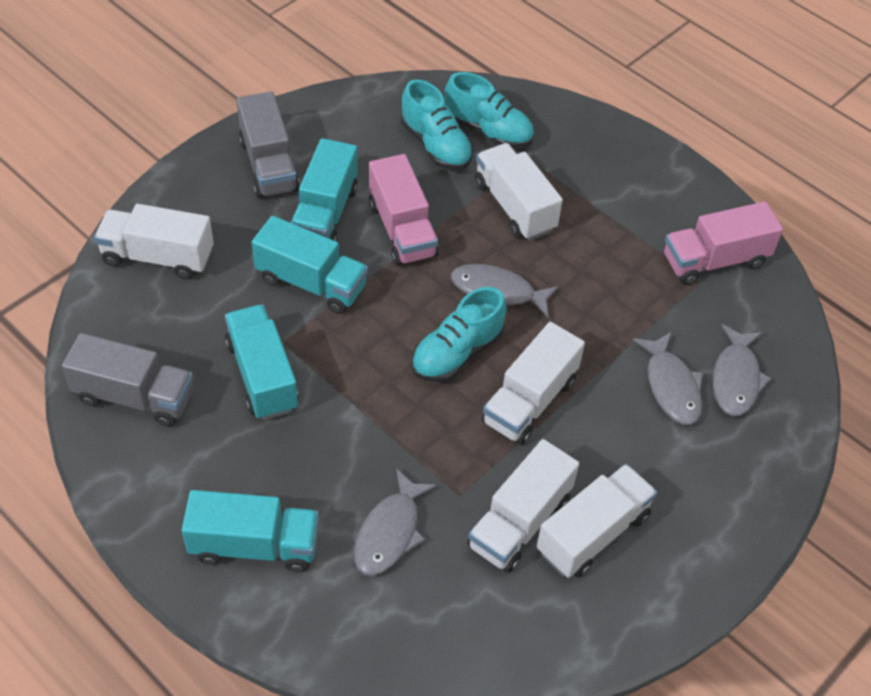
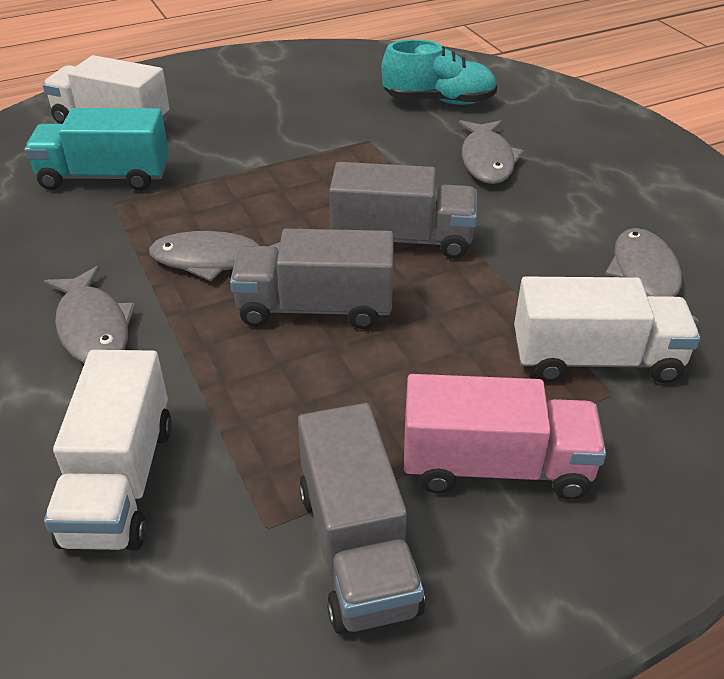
grey truck: 2 -> 3
pink truck: 2 -> 1
turquoise shoe: 3 -> 1
turquoise truck: 4 -> 1
white truck: 5 -> 3

